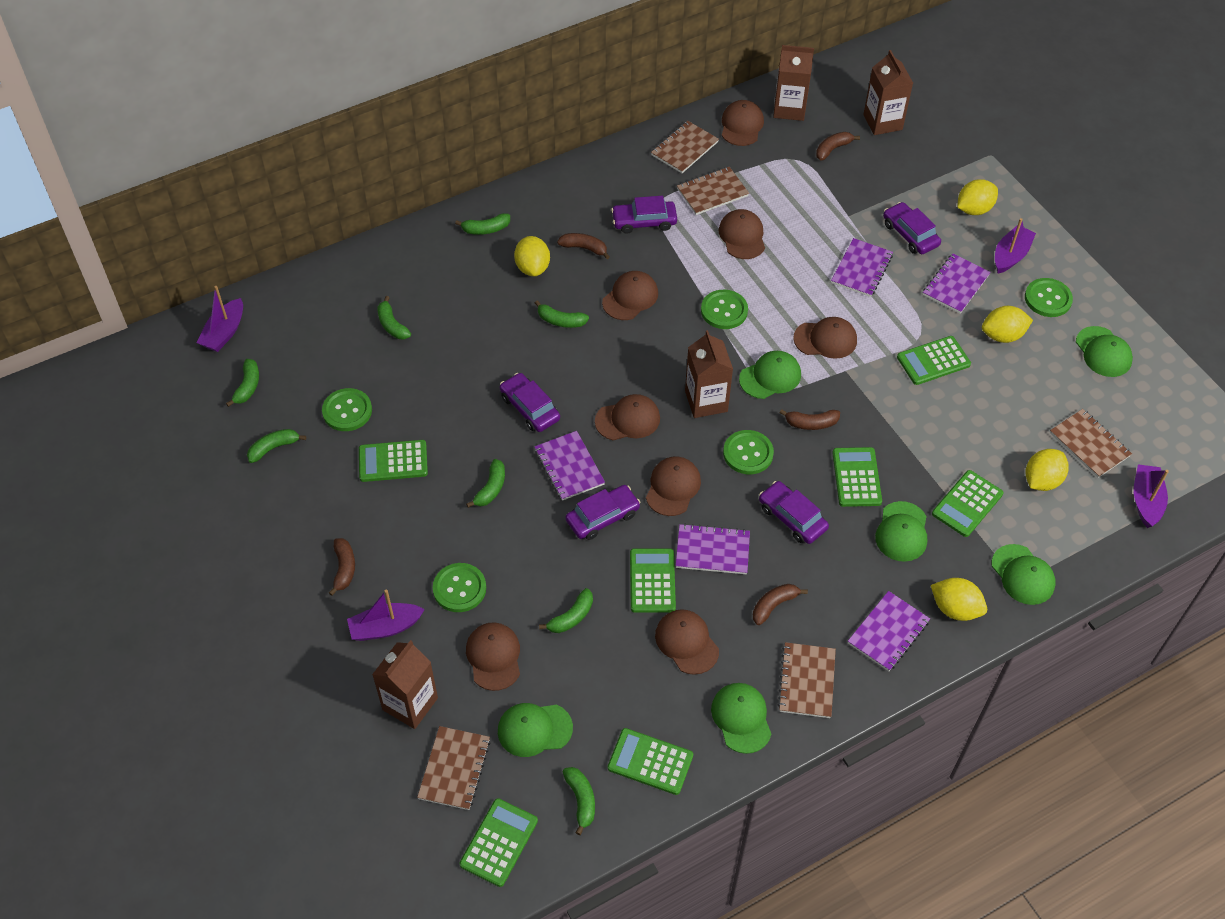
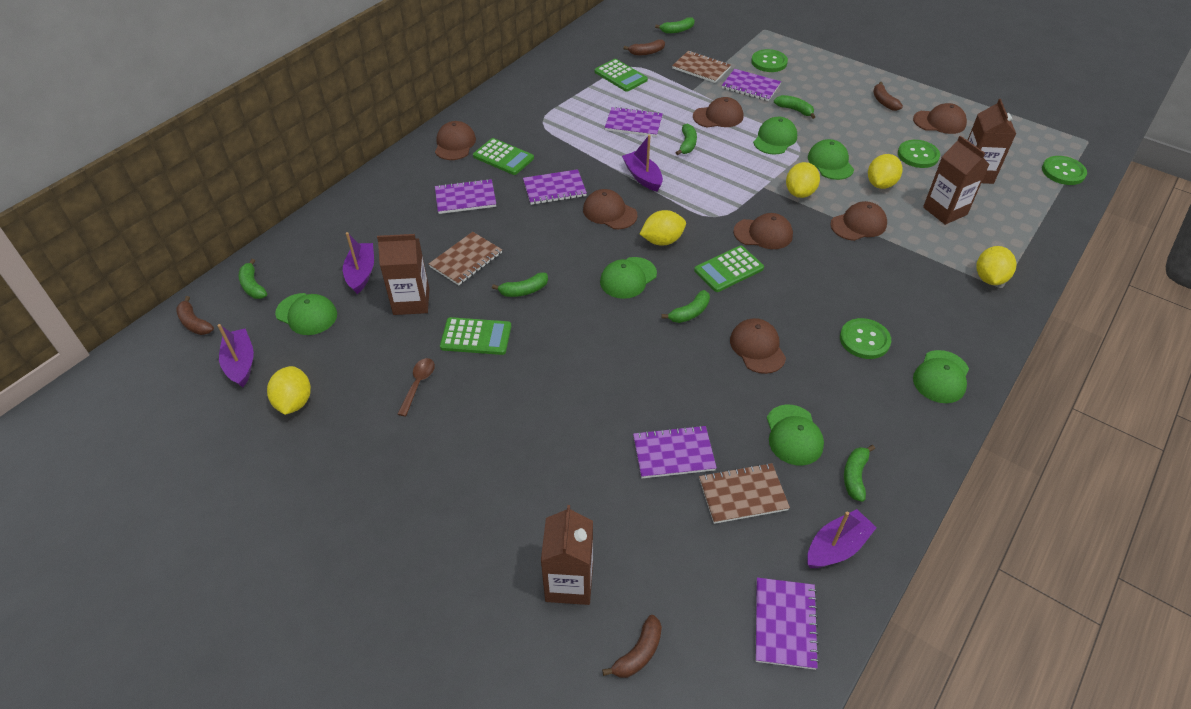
brown banana: 5 -> 4
brown cap: 8 -> 7
brown notebook: 5 -> 3
brown spoon: 0 -> 1
green banana: 8 -> 7
green button: 5 -> 4
green calculator: 7 -> 4
purple car: 5 -> 0
purple notebook: 5 -> 6

